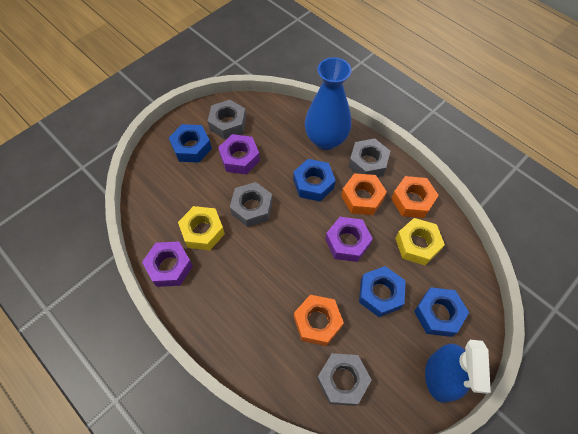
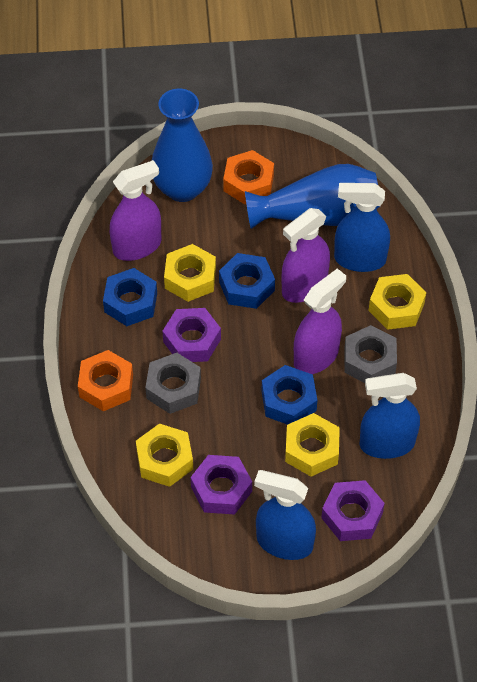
blue nut: 4 -> 3
blue spray bottle: 1 -> 3
blue vase: 1 -> 2
grey nut: 4 -> 2
orange nut: 3 -> 2
purple spray bottle: 0 -> 3
yellow nut: 2 -> 4

